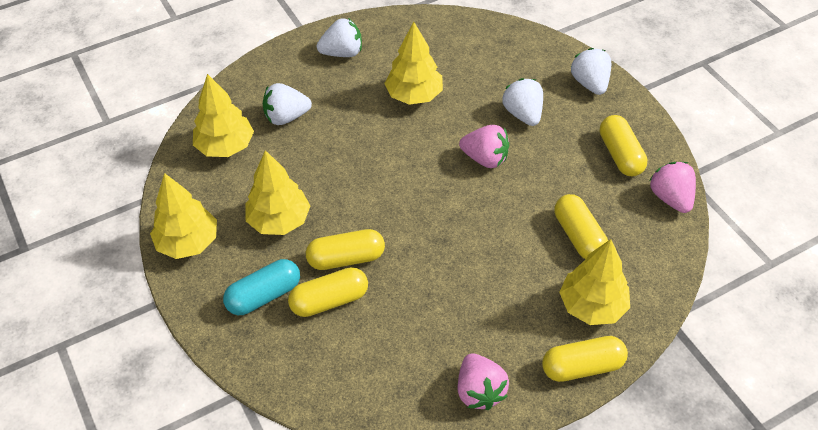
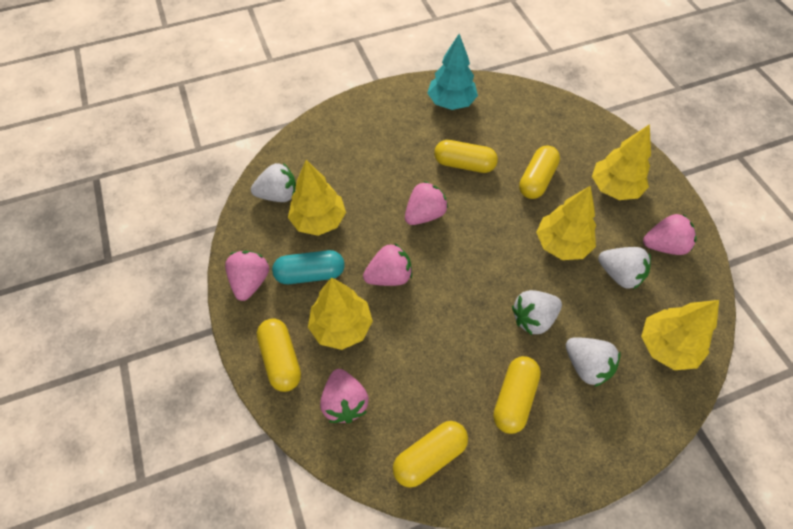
pink strawberry: 3 -> 5
turquoise tree: 0 -> 1

